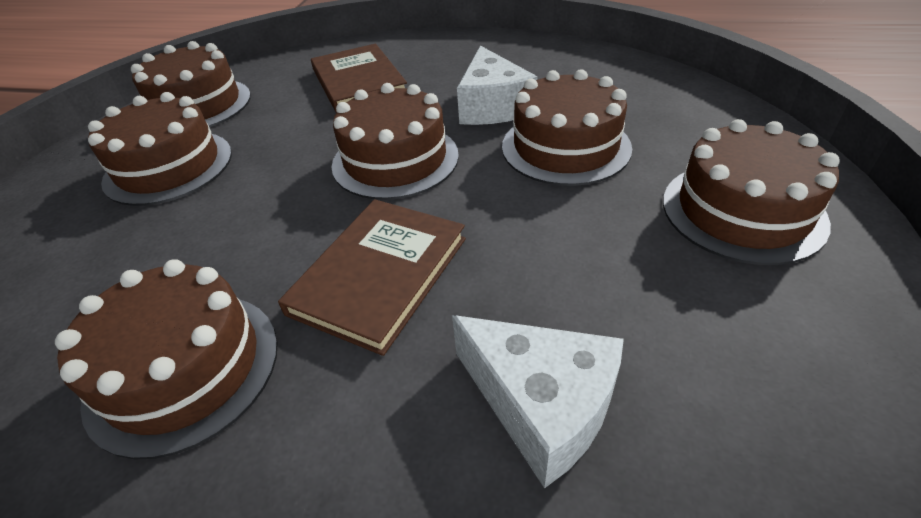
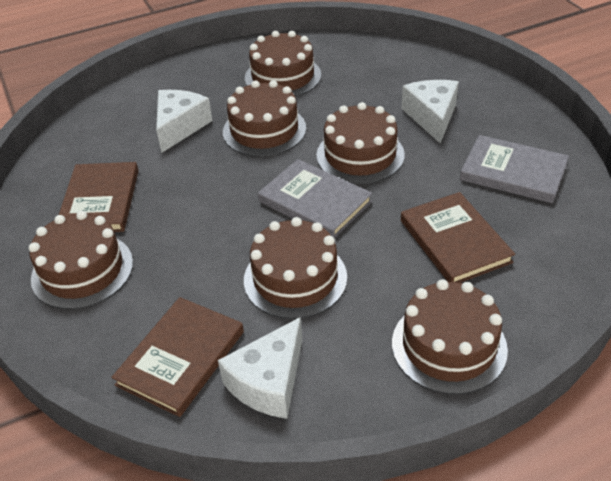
brown book: 2 -> 3
grey book: 0 -> 2
white cheese: 2 -> 3

